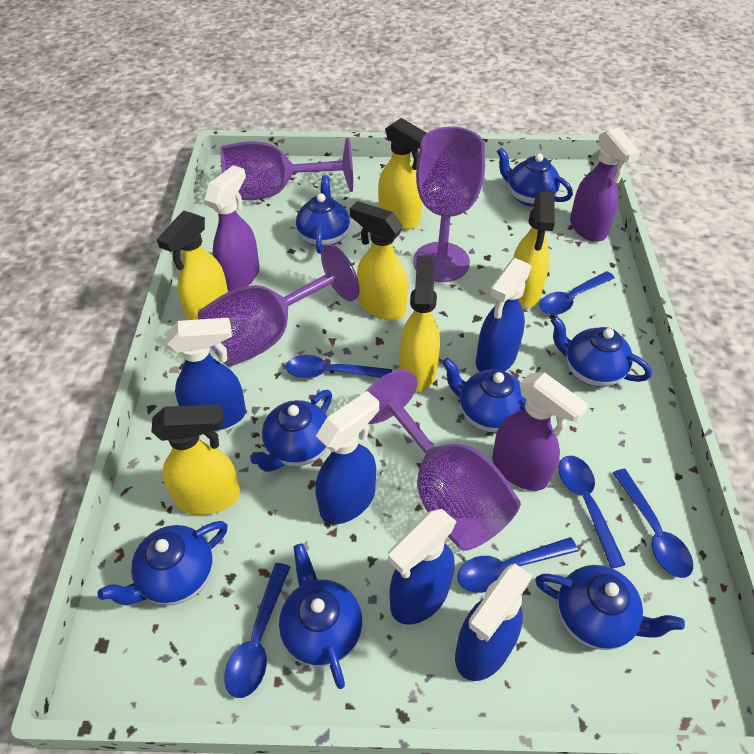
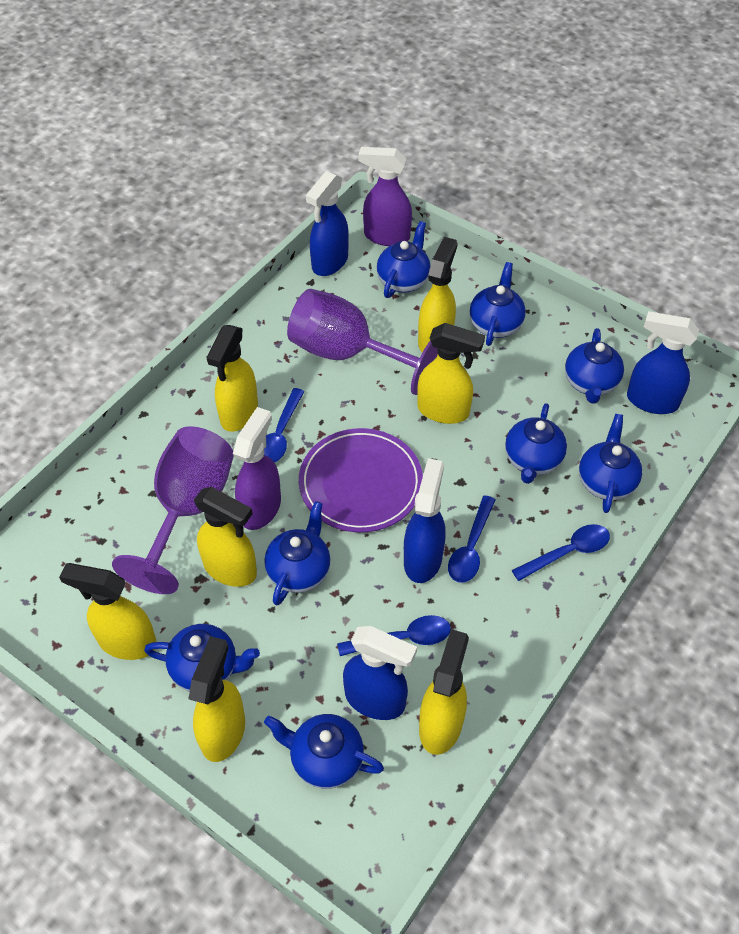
blue spoon: 6 -> 4
blue spray bottle: 5 -> 4
purple goblet: 4 -> 2
purple plate: 0 -> 1
purple spray bottle: 3 -> 2
yellow spray bottle: 6 -> 7

